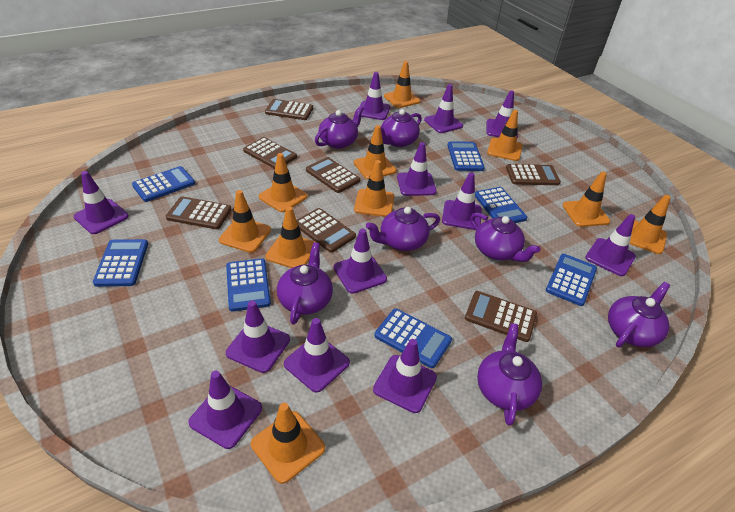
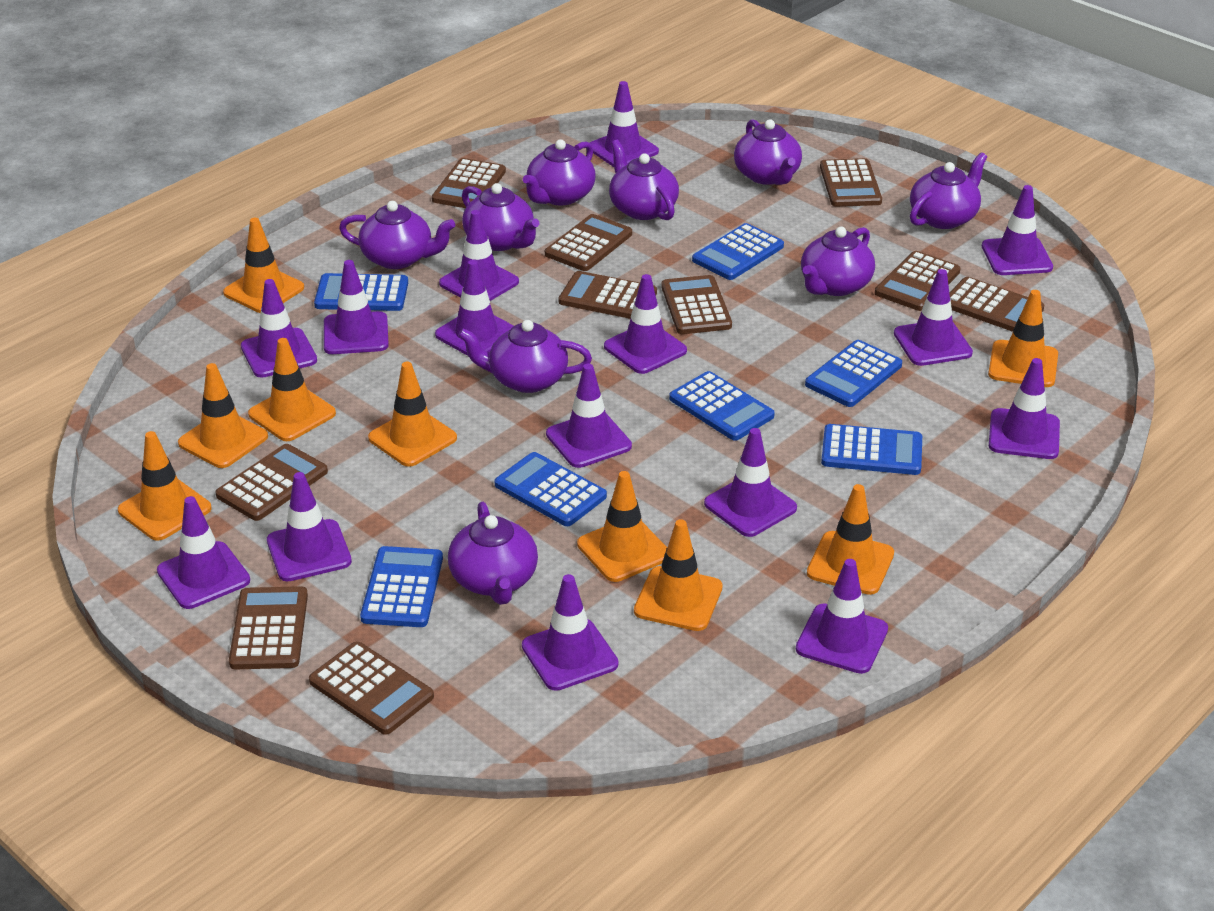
brown calculator: 7 -> 10
orange traffic cone: 10 -> 9
purple teapot: 7 -> 9
purple traffic cone: 12 -> 15

